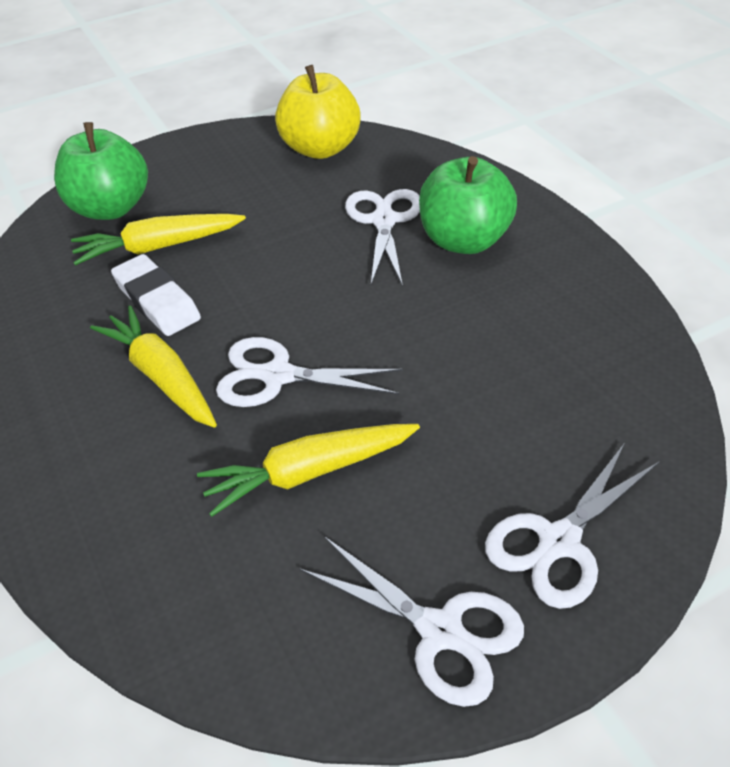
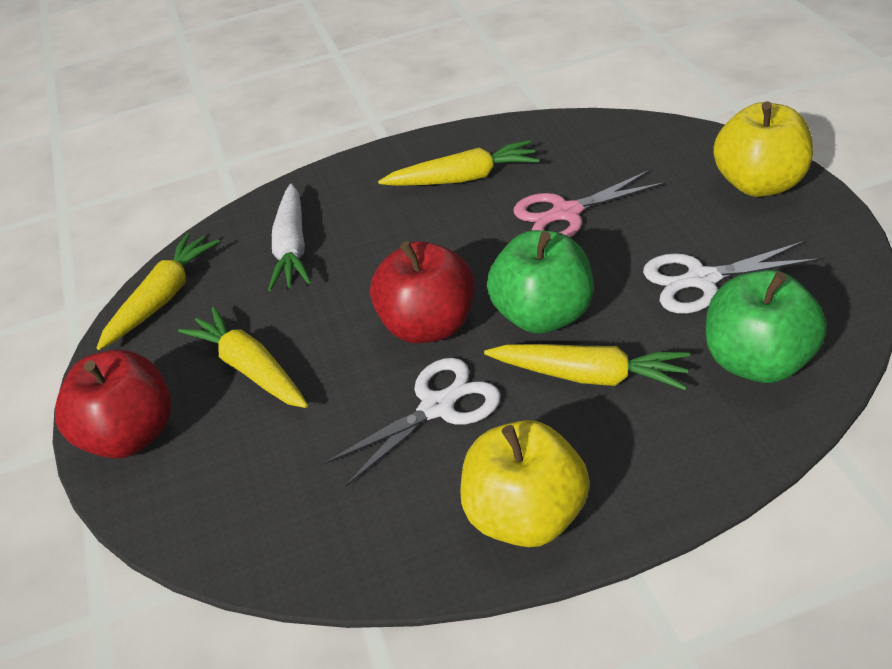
pink scissors: 0 -> 1
red apple: 0 -> 2
white carrot: 0 -> 1
white eraser: 1 -> 0
white scissors: 4 -> 2
yellow apple: 1 -> 2
yellow carrot: 3 -> 4

